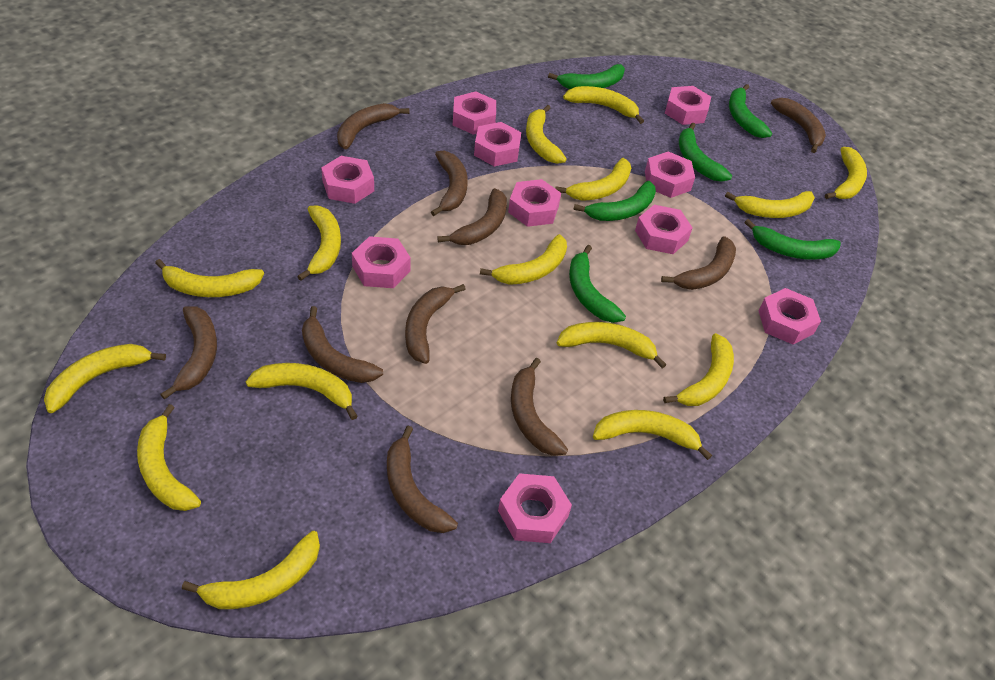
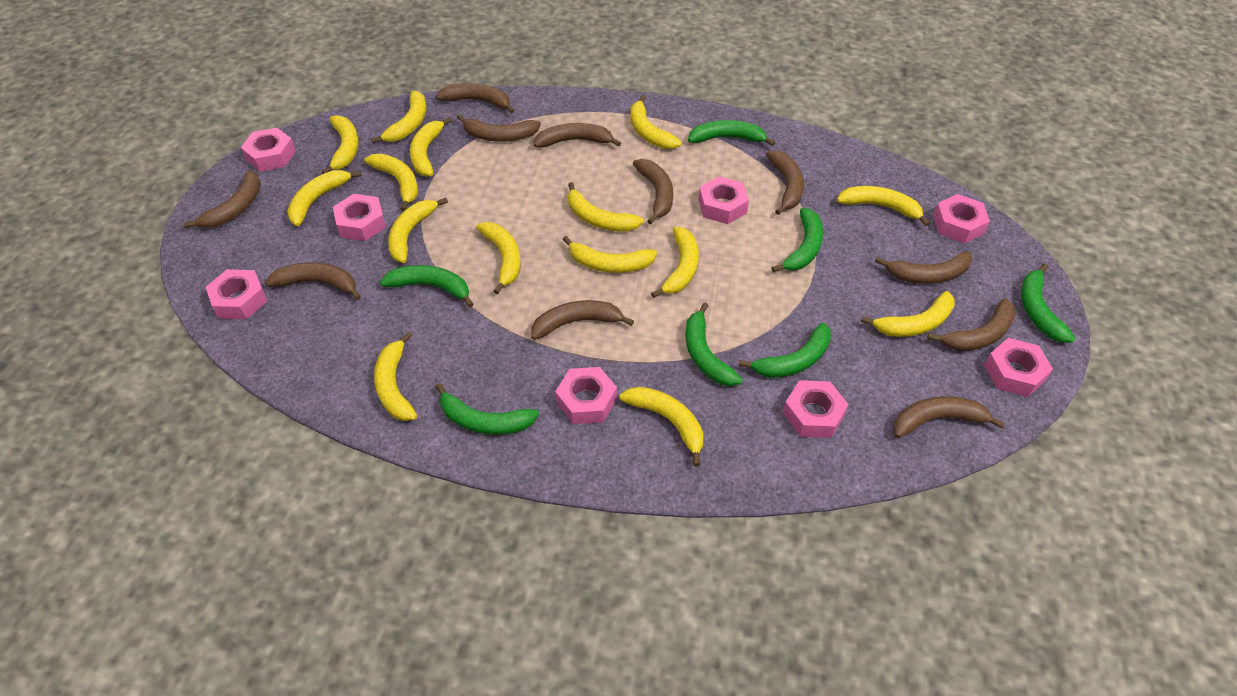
brown banana: 10 -> 11
green banana: 6 -> 7
pink nut: 10 -> 8

